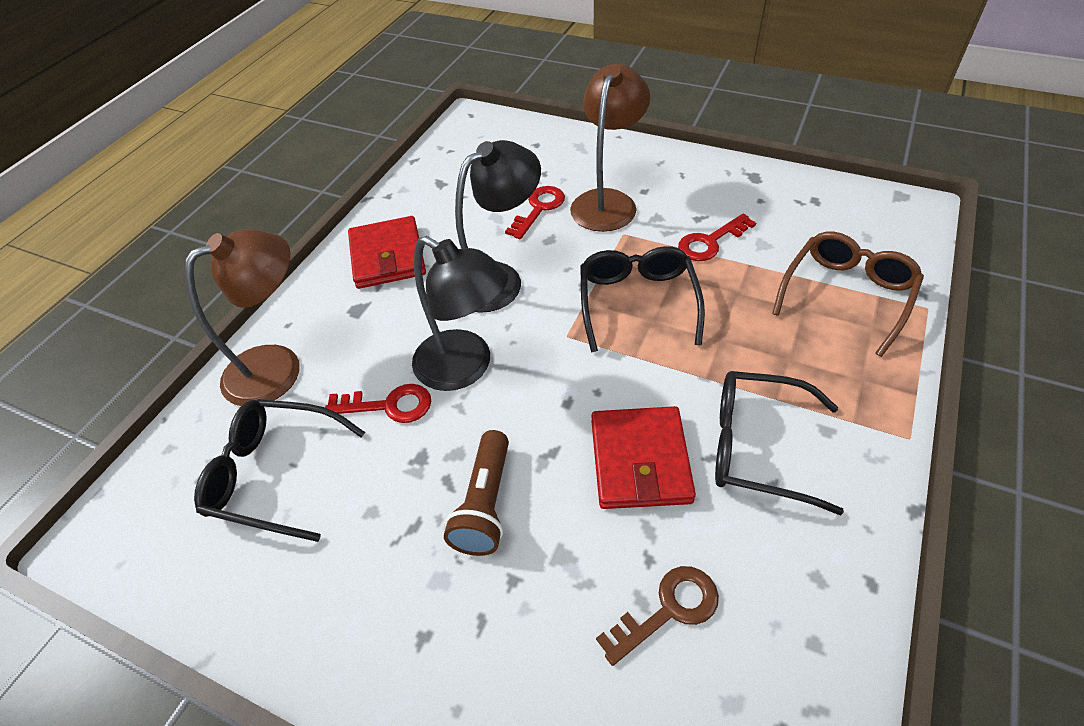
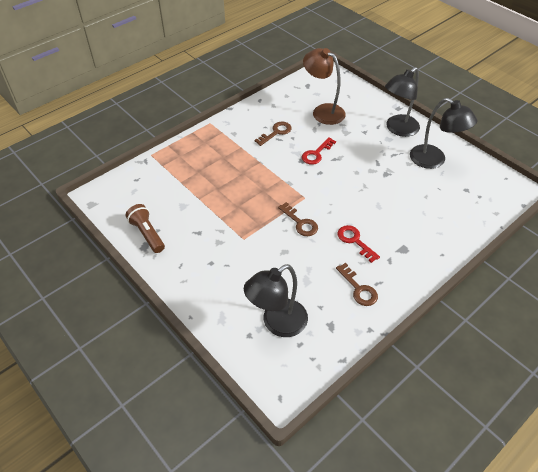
black glasses: 3 -> 0
black lamp: 2 -> 3
brown glasses: 1 -> 0
brown key: 1 -> 3
brown lamp: 2 -> 1
red key: 3 -> 2
red wallet: 2 -> 0

